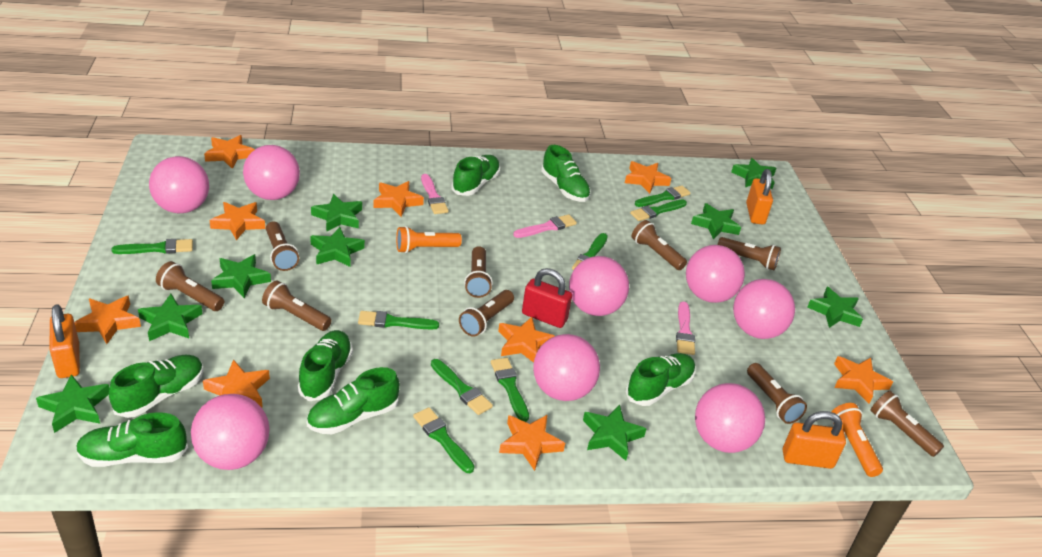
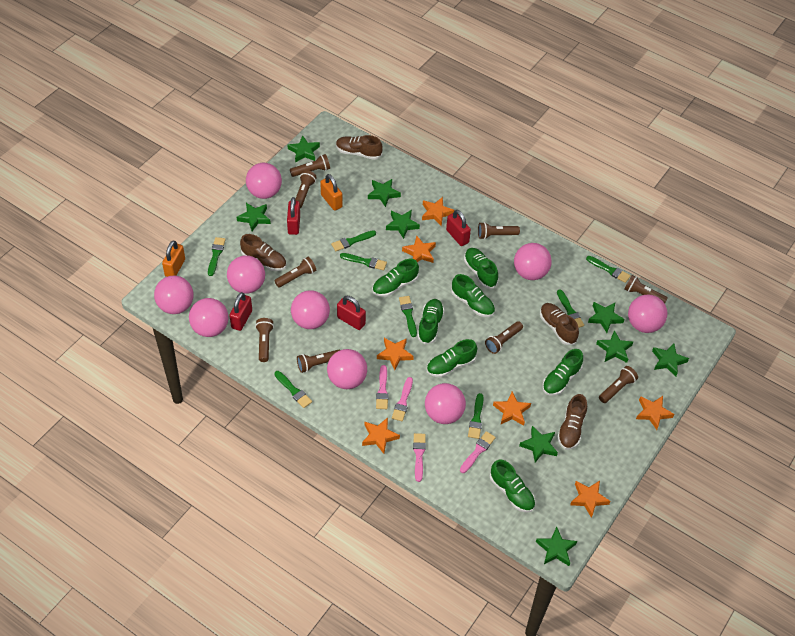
brown shoe: 0 -> 4
orange flashlight: 2 -> 0
orange padlock: 3 -> 2
orange star: 9 -> 7
pink ball: 8 -> 9
pink brush: 3 -> 4
red padlock: 1 -> 4

